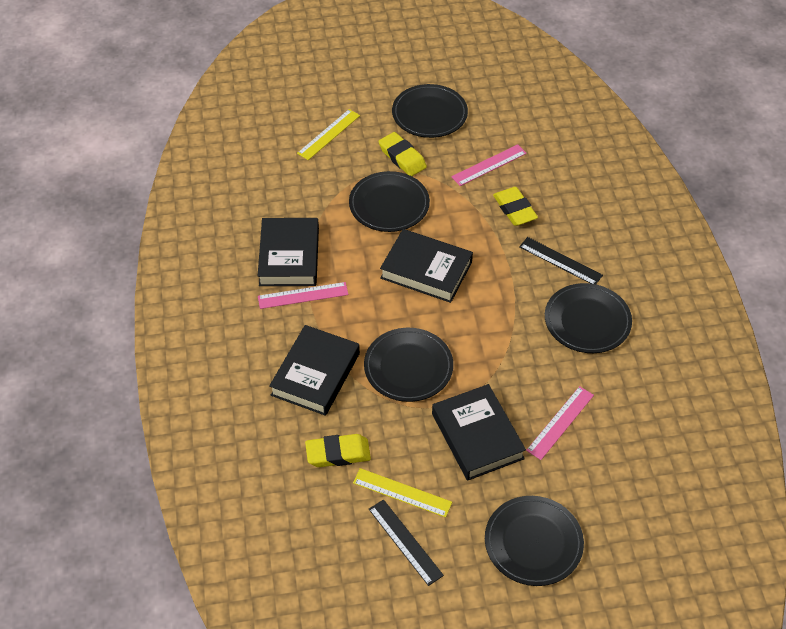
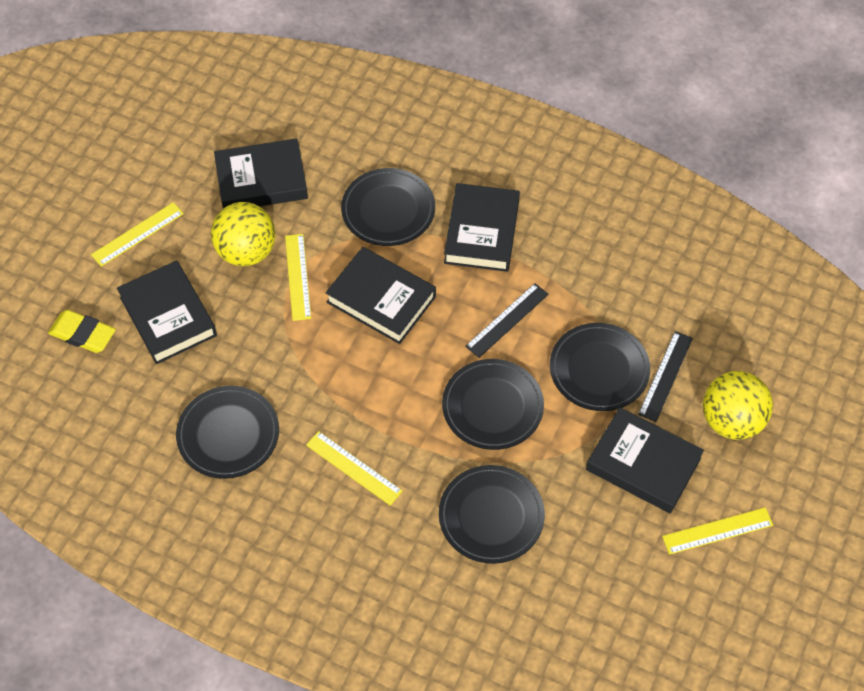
black book: 4 -> 5
pink ruler: 3 -> 0
yellow ball: 0 -> 2
yellow eraser: 3 -> 1
yellow ruler: 2 -> 4

